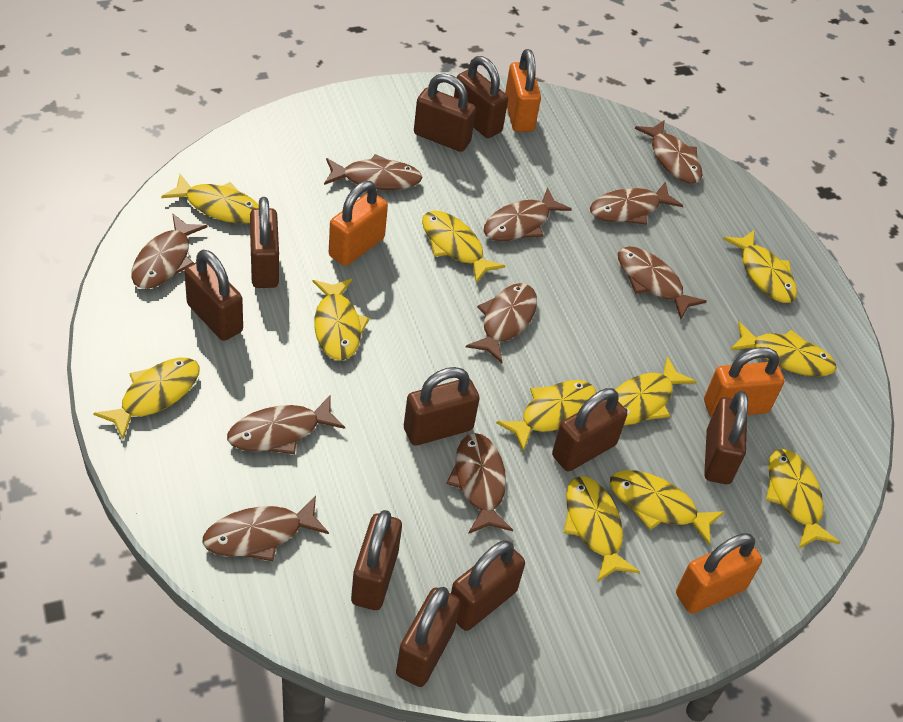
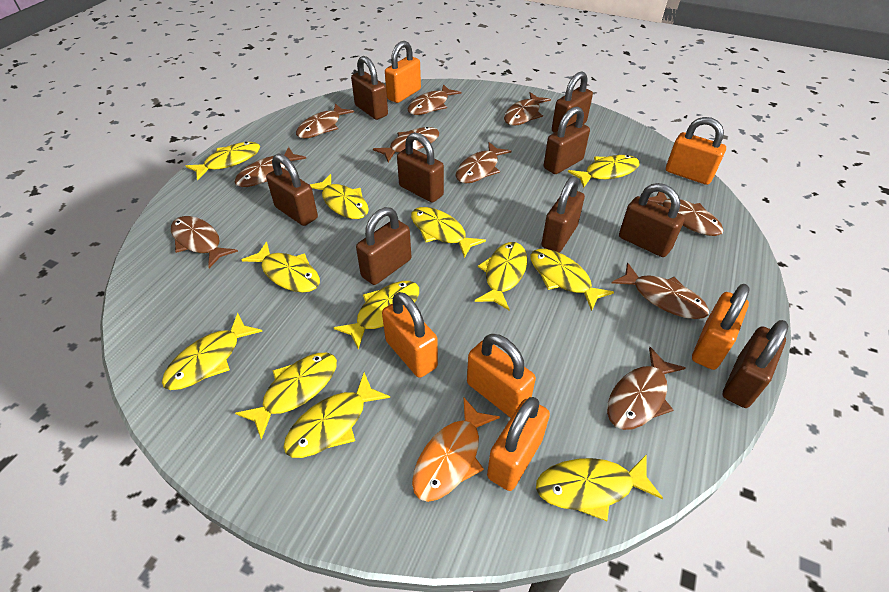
brown padlock: 10 -> 9
orange fish: 0 -> 1
orange padlock: 4 -> 6
yellow fish: 11 -> 12

